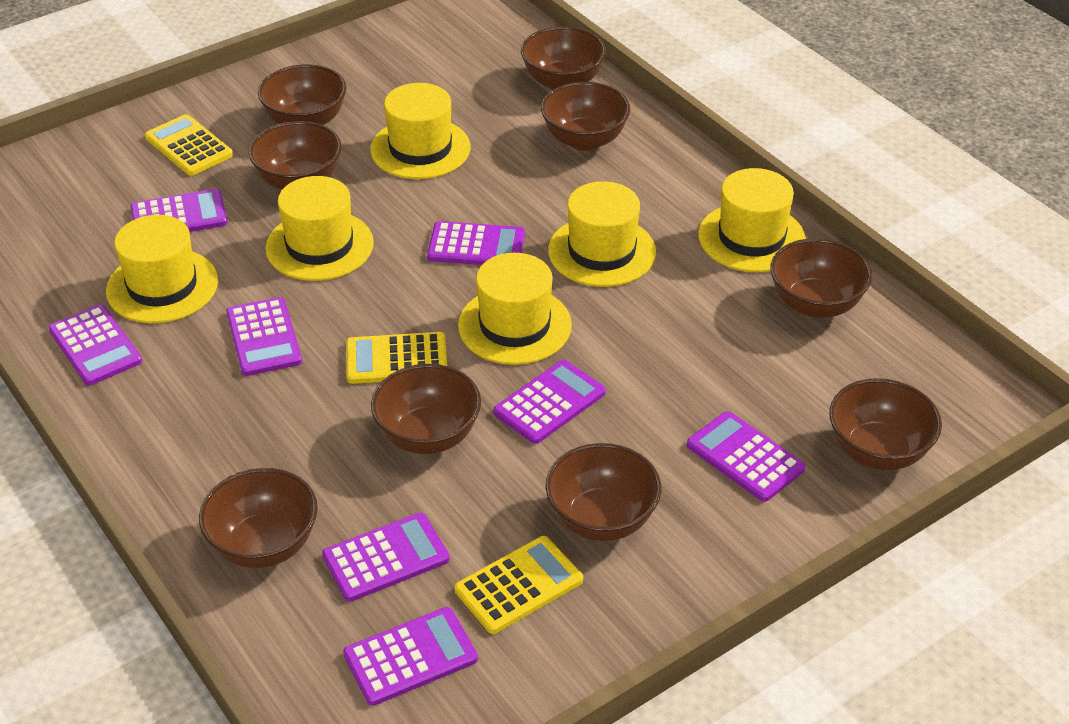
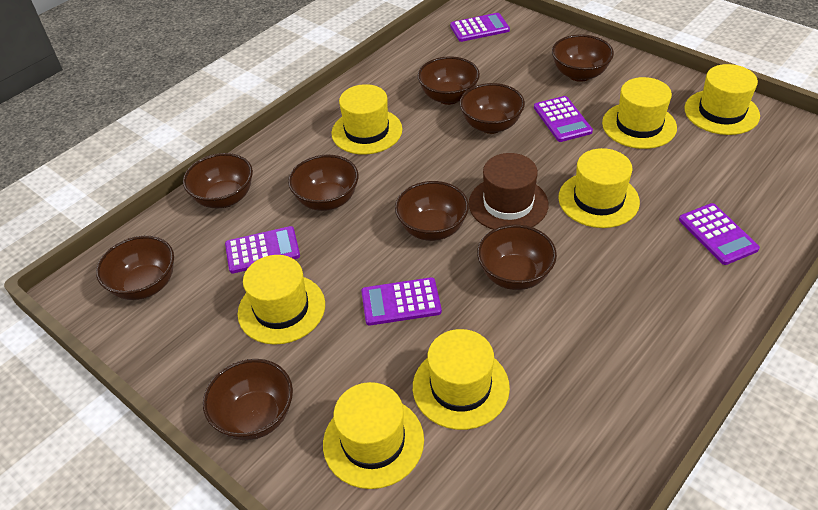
brown hat: 0 -> 1
purple calculator: 8 -> 5
yellow calculator: 3 -> 0
yellow hat: 6 -> 7

